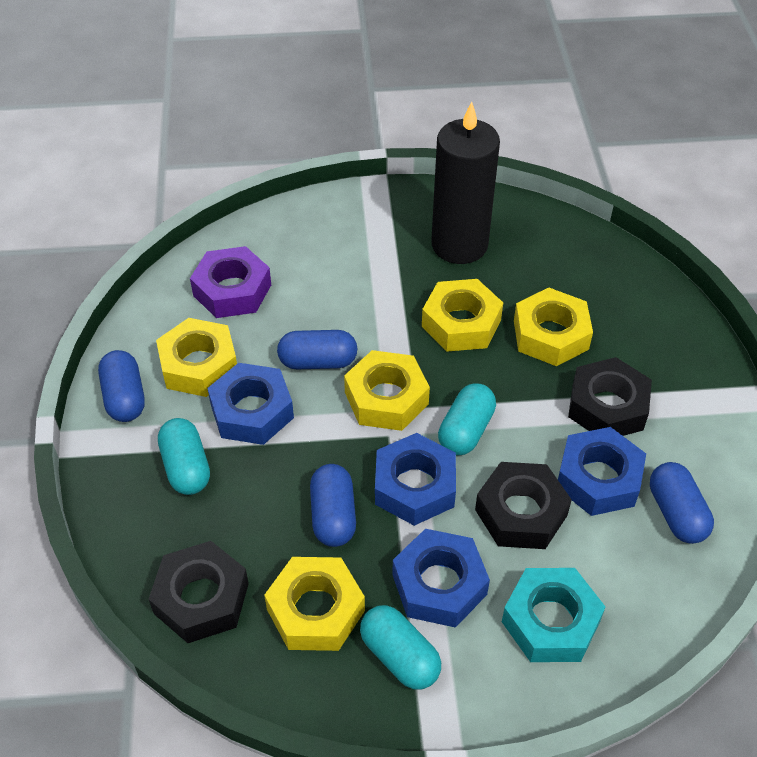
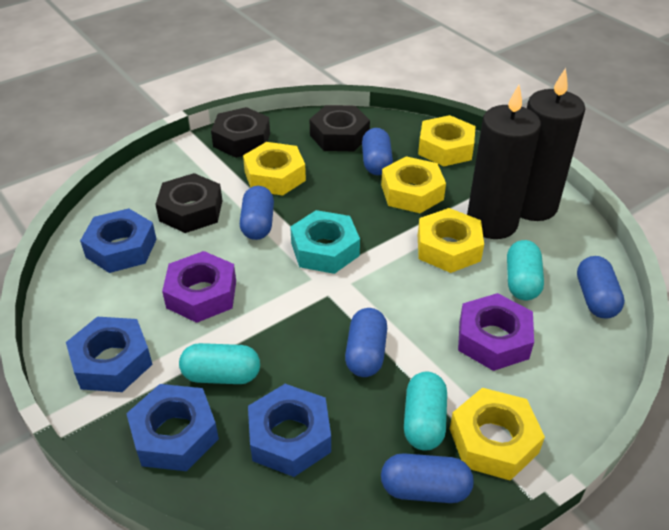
black candle: 1 -> 2
blue capsule: 4 -> 5
purple nut: 1 -> 2

